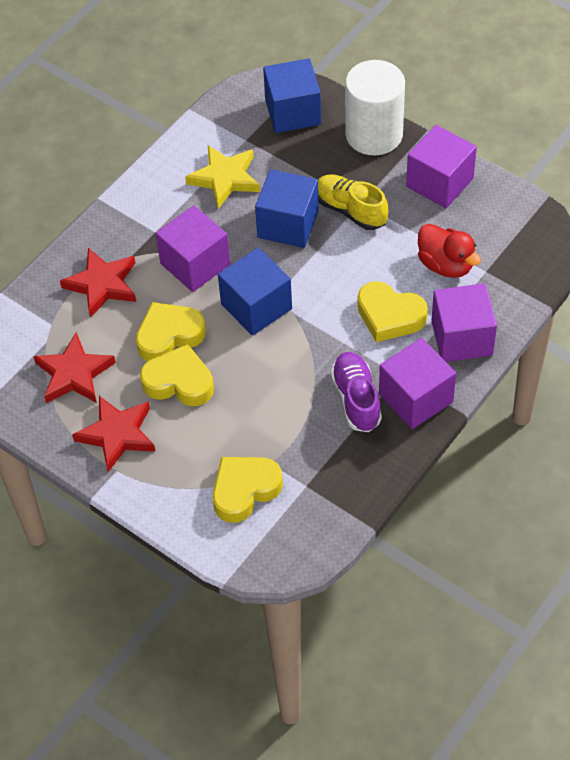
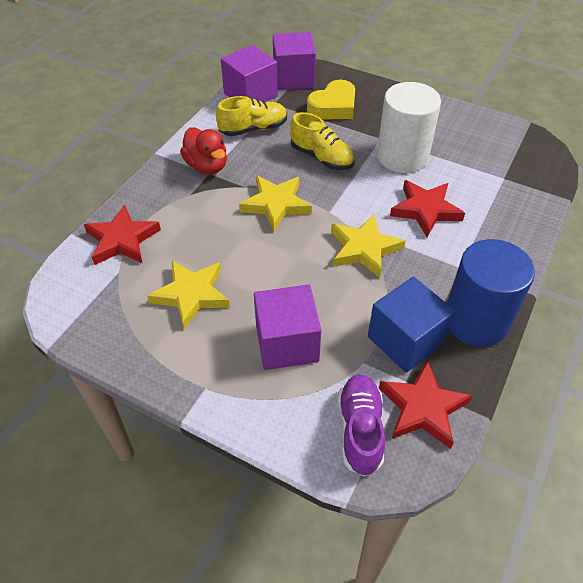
blue cube: 3 -> 1
blue cylinder: 0 -> 1
purple cube: 4 -> 3
yellow heart: 4 -> 1
yellow shoe: 1 -> 2
yellow star: 1 -> 3

